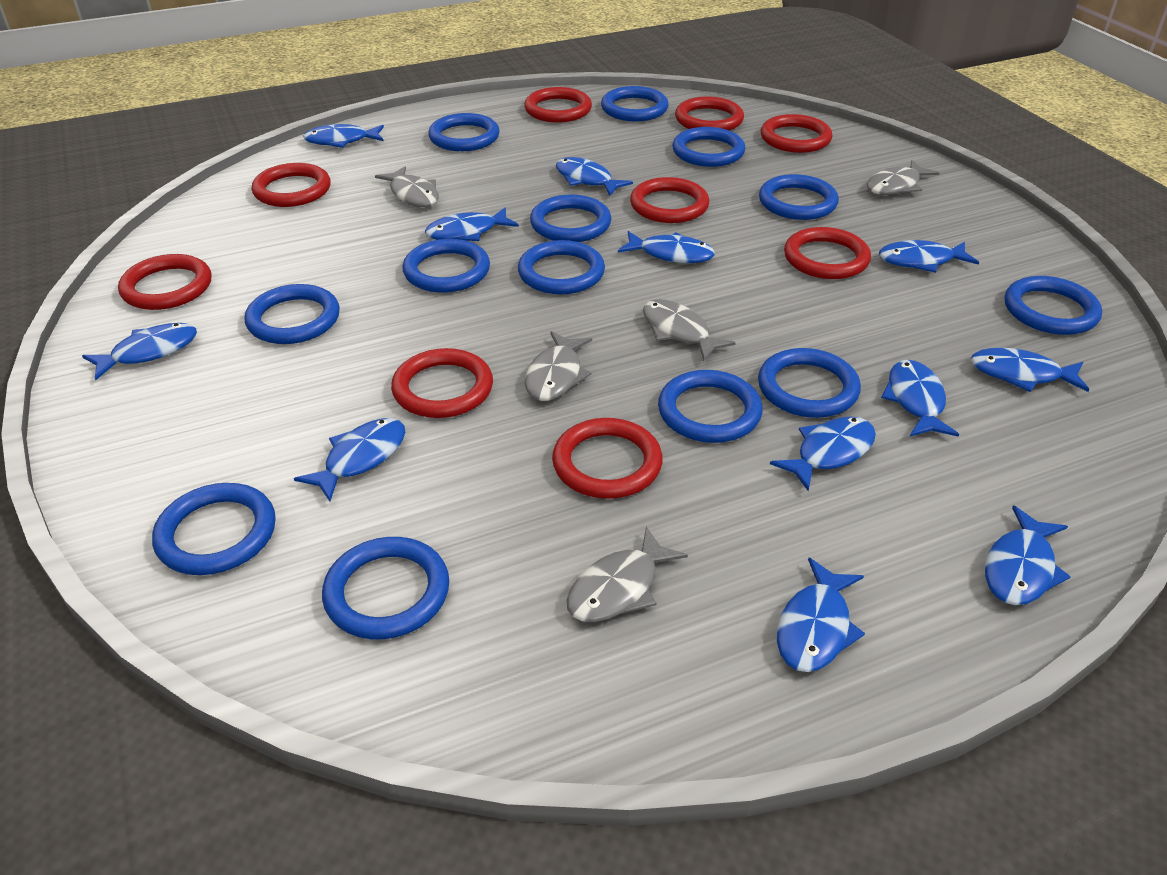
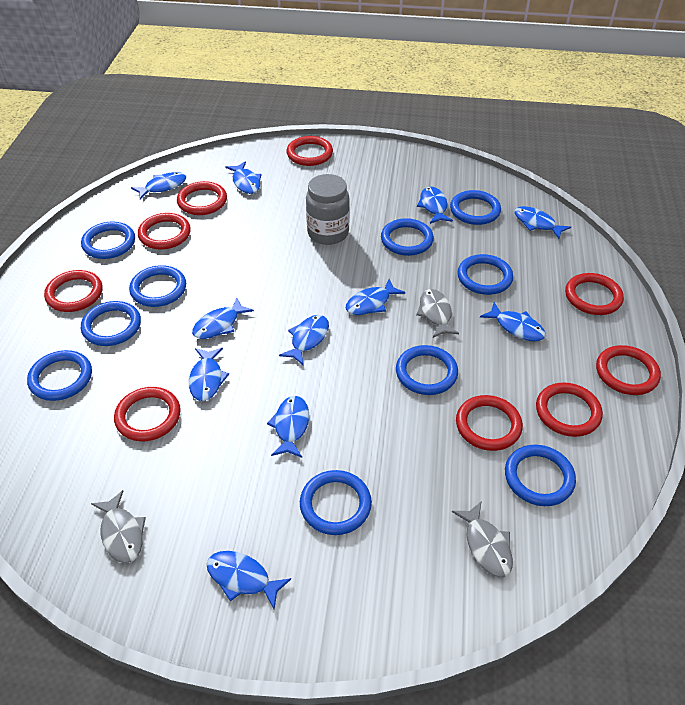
blue fish: 12 -> 11
blue ring: 13 -> 10
grey fish: 5 -> 3
grey jar: 0 -> 1

